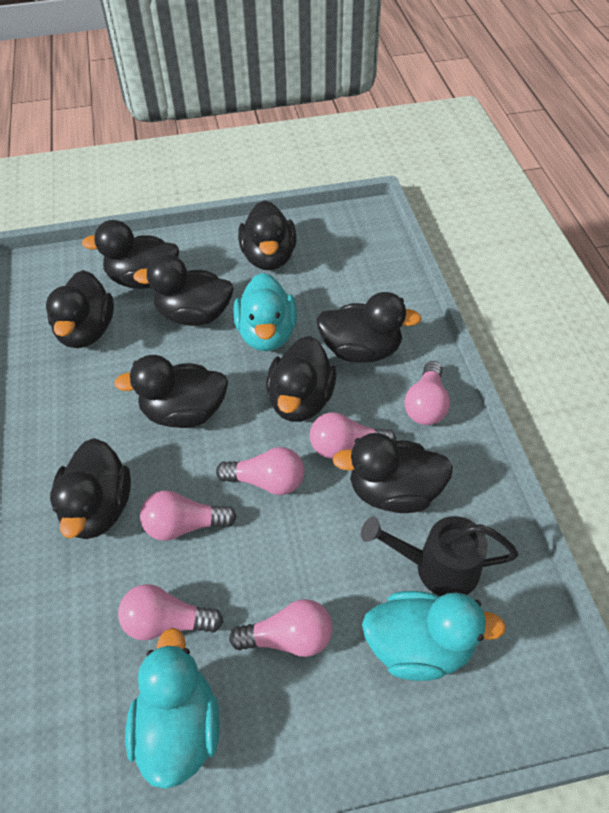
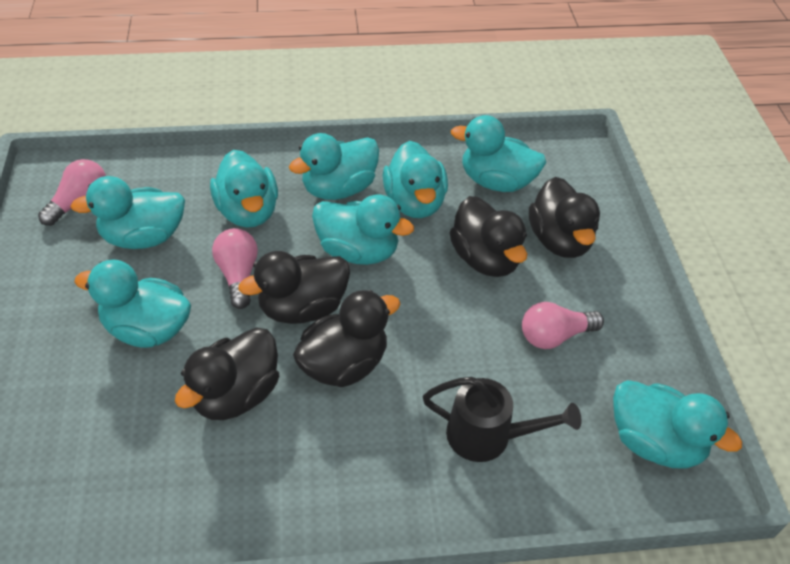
black duck: 9 -> 5
pink light bulb: 6 -> 3
turquoise duck: 3 -> 8

